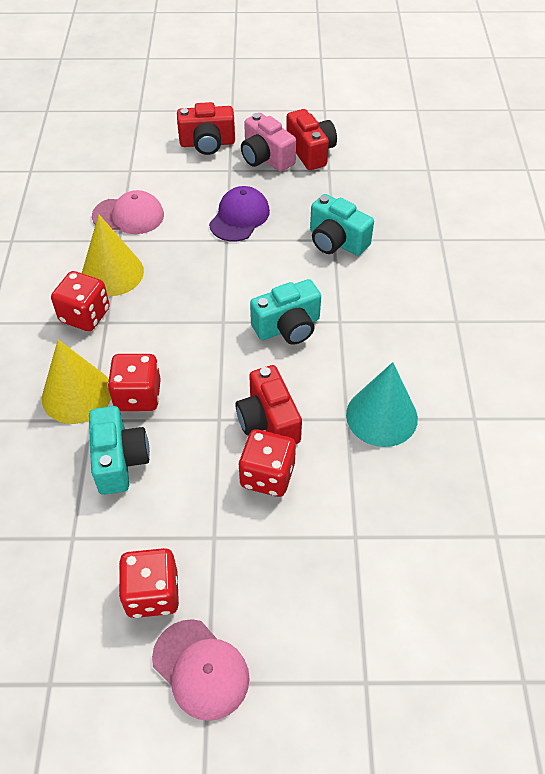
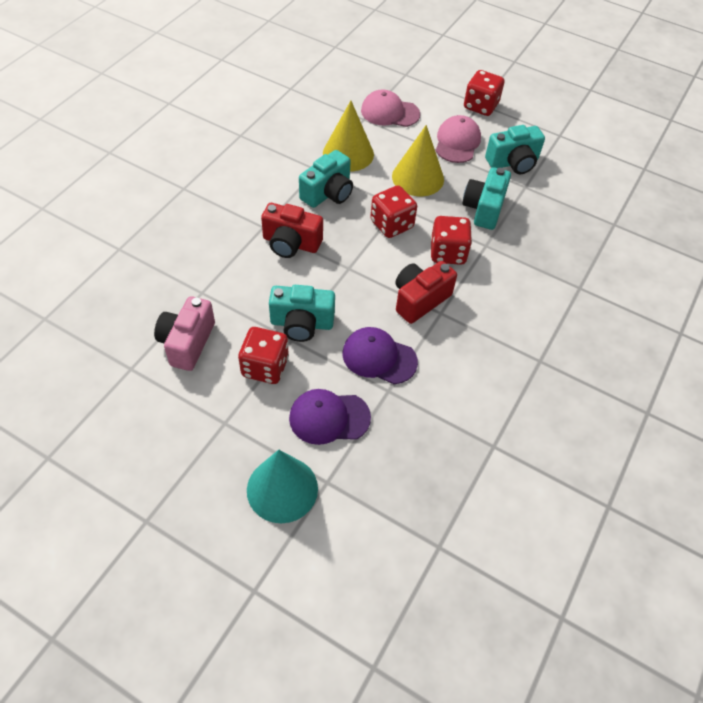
purple cap: 1 -> 2
red camera: 3 -> 2
turquoise camera: 3 -> 4

